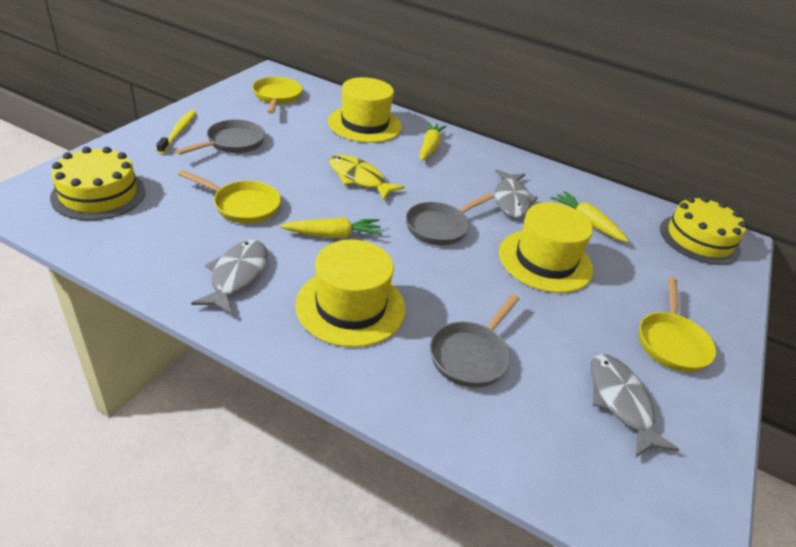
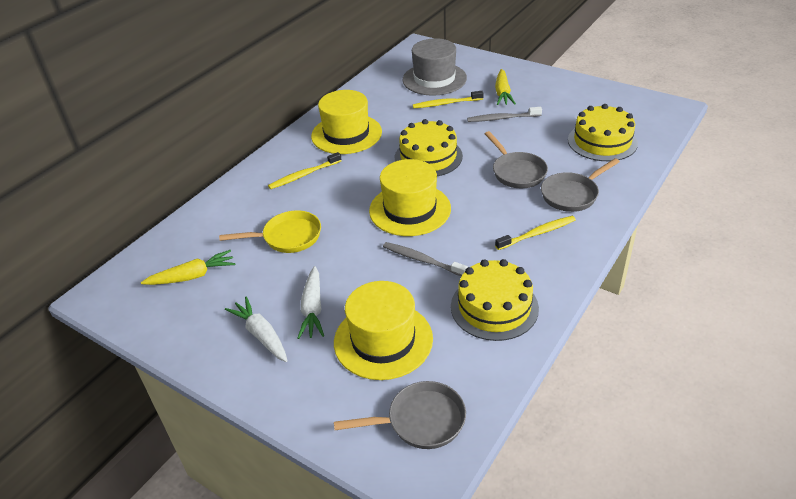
grey fish: 3 -> 0
grey hat: 0 -> 1
grey toothbrush: 0 -> 2
white carrot: 0 -> 2
yellow cake: 2 -> 3
yellow carrot: 3 -> 2
yellow fish: 1 -> 0
yellow pan: 3 -> 1
yellow toothbrush: 1 -> 3

